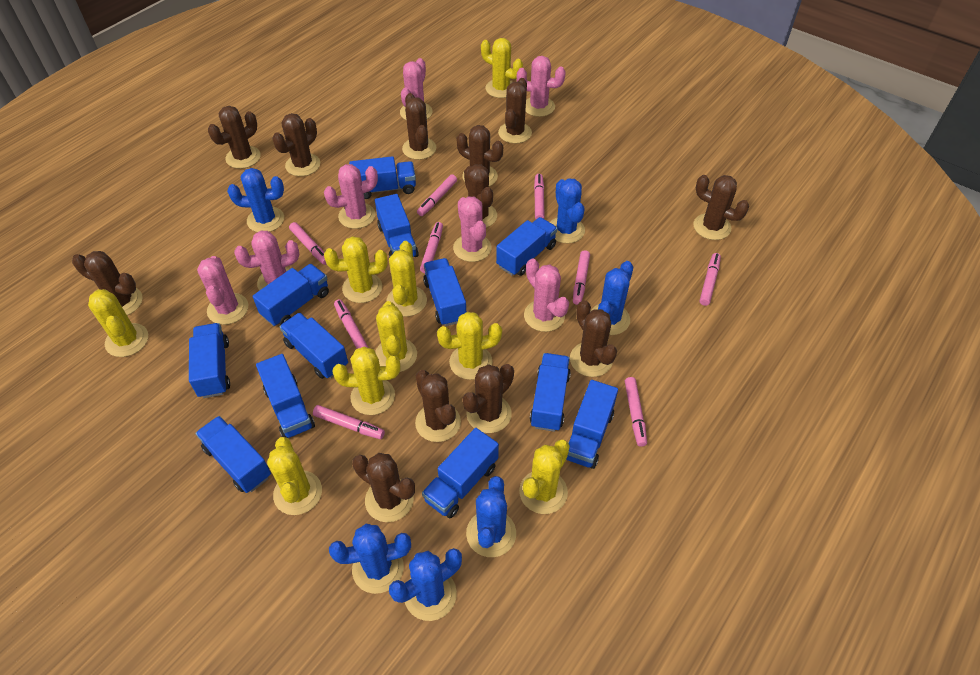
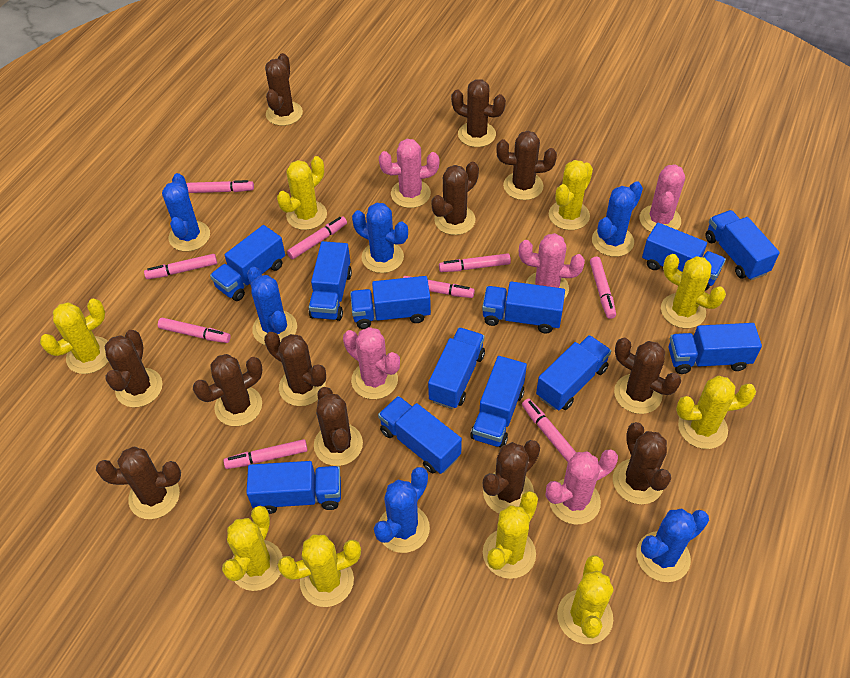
pink cactus: 7 -> 5

